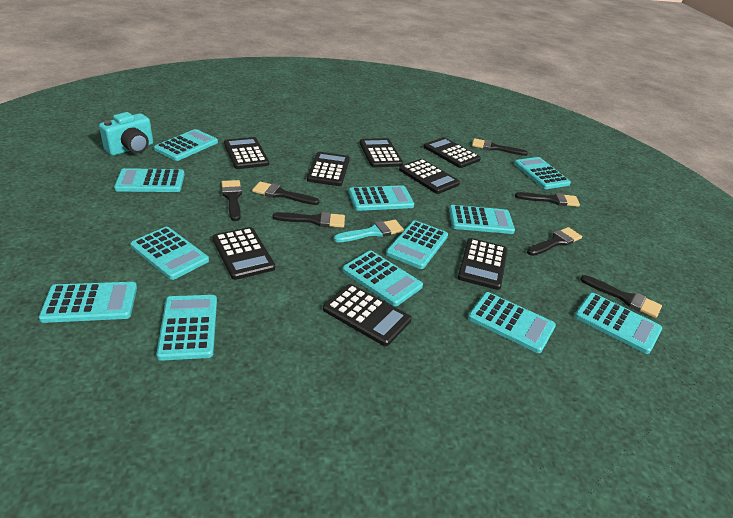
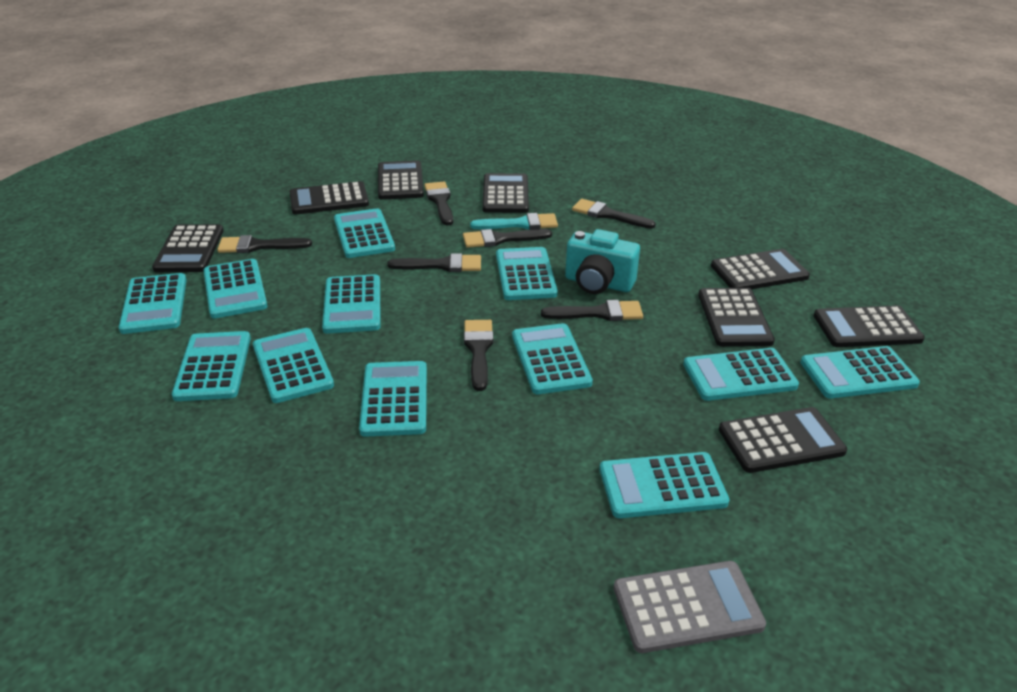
grey calculator: 0 -> 1

